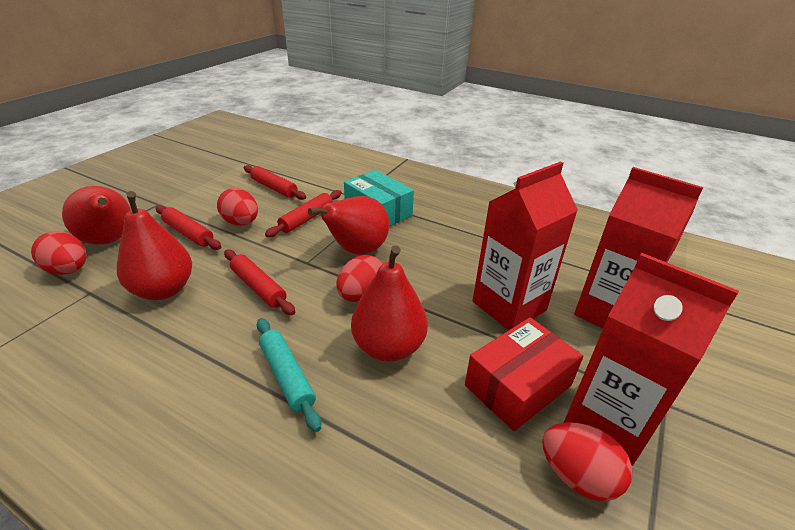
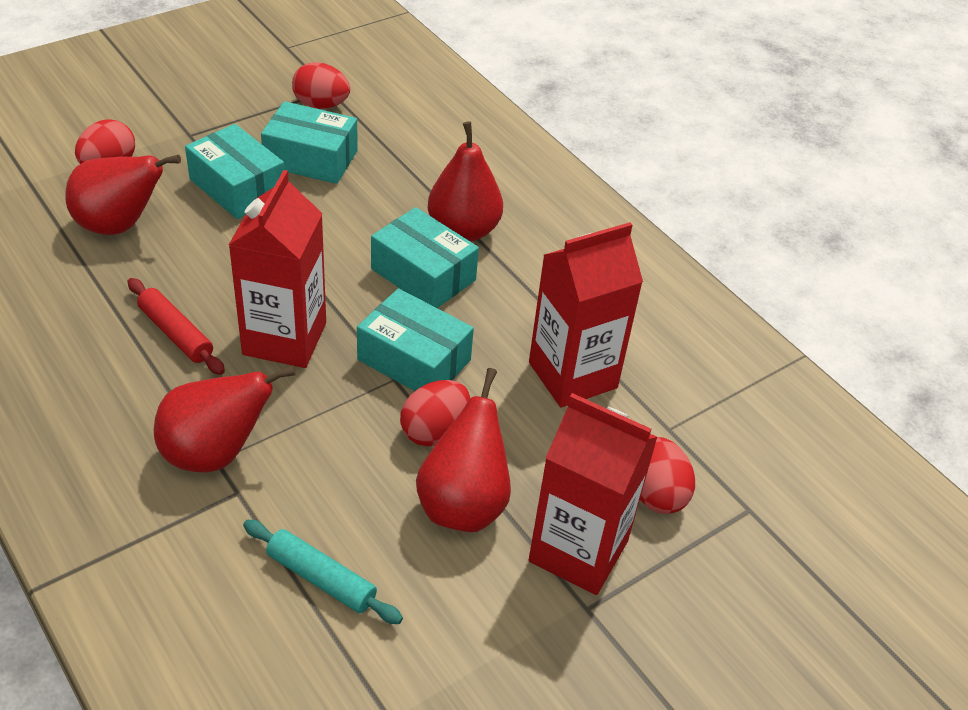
red box: 1 -> 0
red rolling pin: 4 -> 1
turquoise box: 1 -> 4

